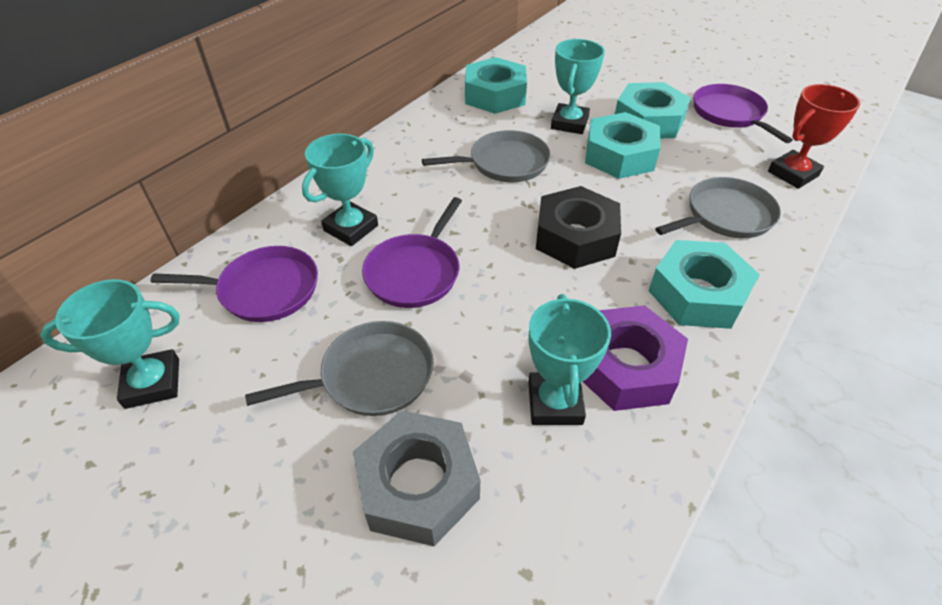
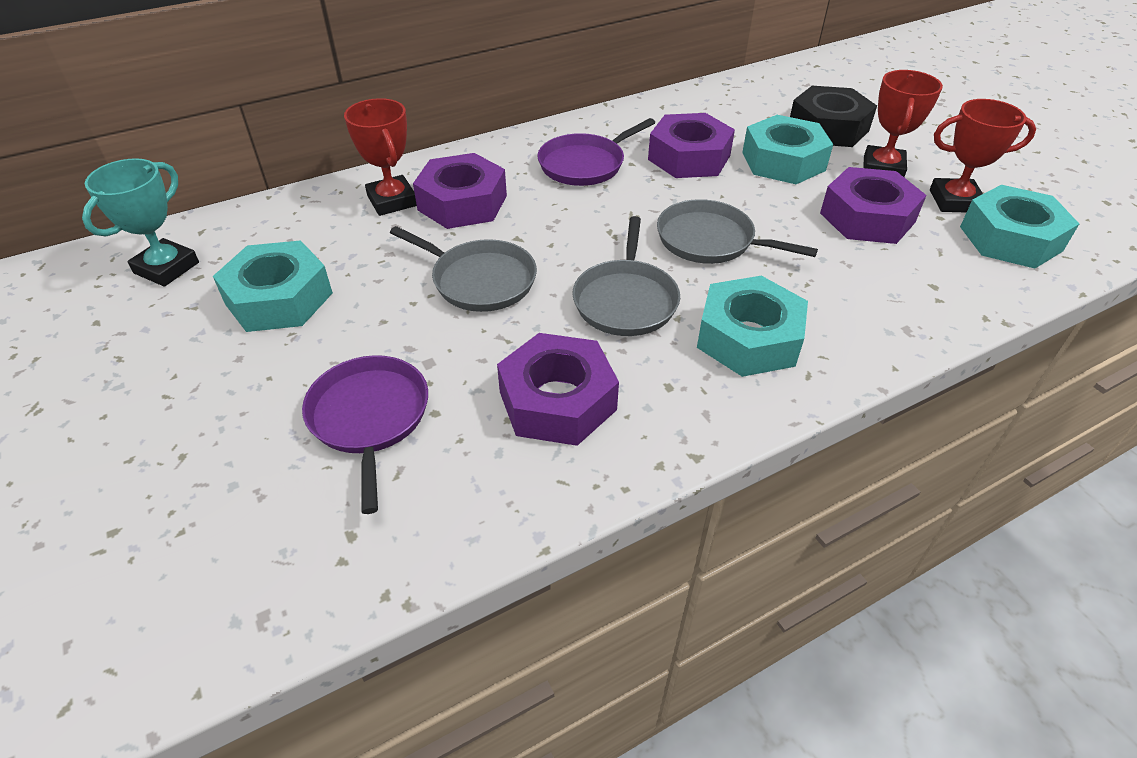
grey nut: 1 -> 0
purple nut: 1 -> 4
purple pan: 3 -> 2
red trophy: 1 -> 3
turquoise trophy: 4 -> 1

